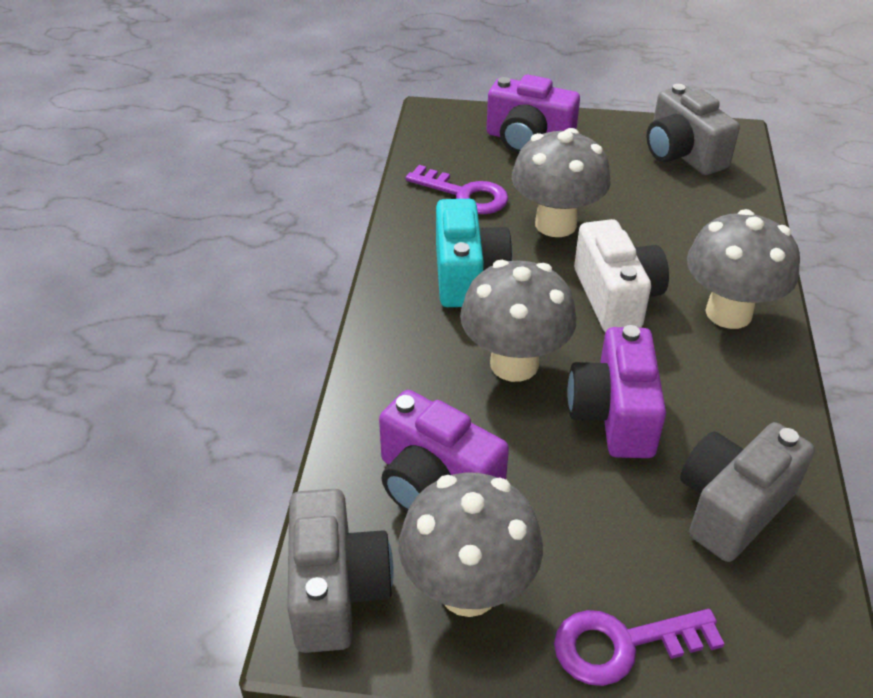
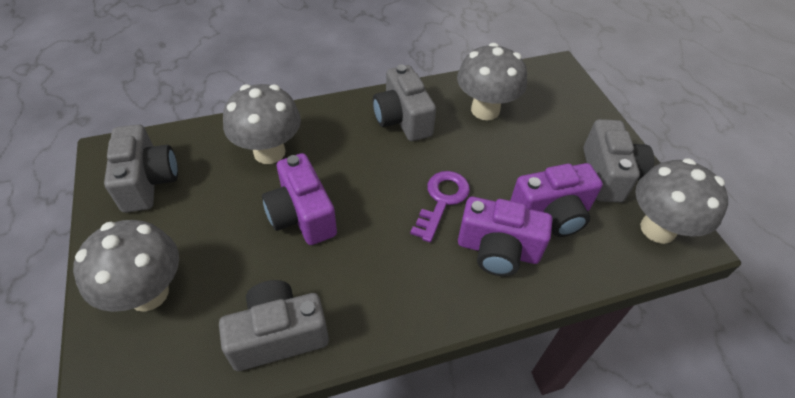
grey camera: 3 -> 4
purple key: 2 -> 1
turquoise camera: 1 -> 0
white camera: 1 -> 0

